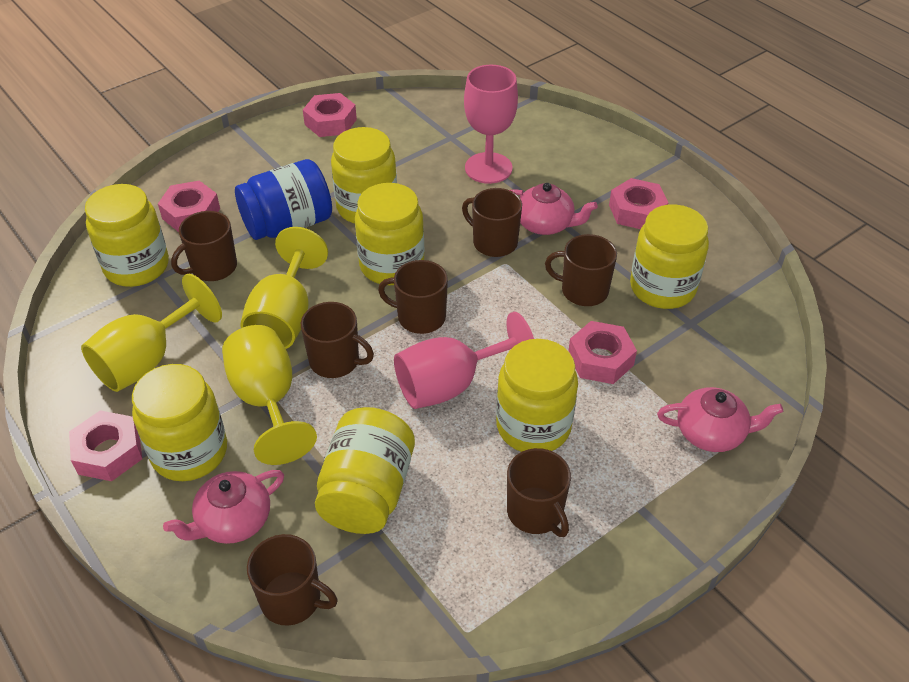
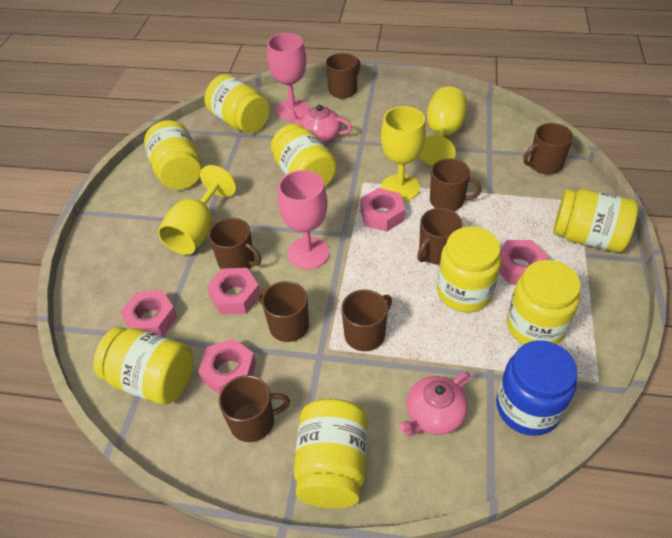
brown mug: 7 -> 8
pink teapot: 3 -> 2
yellow jar: 7 -> 8

